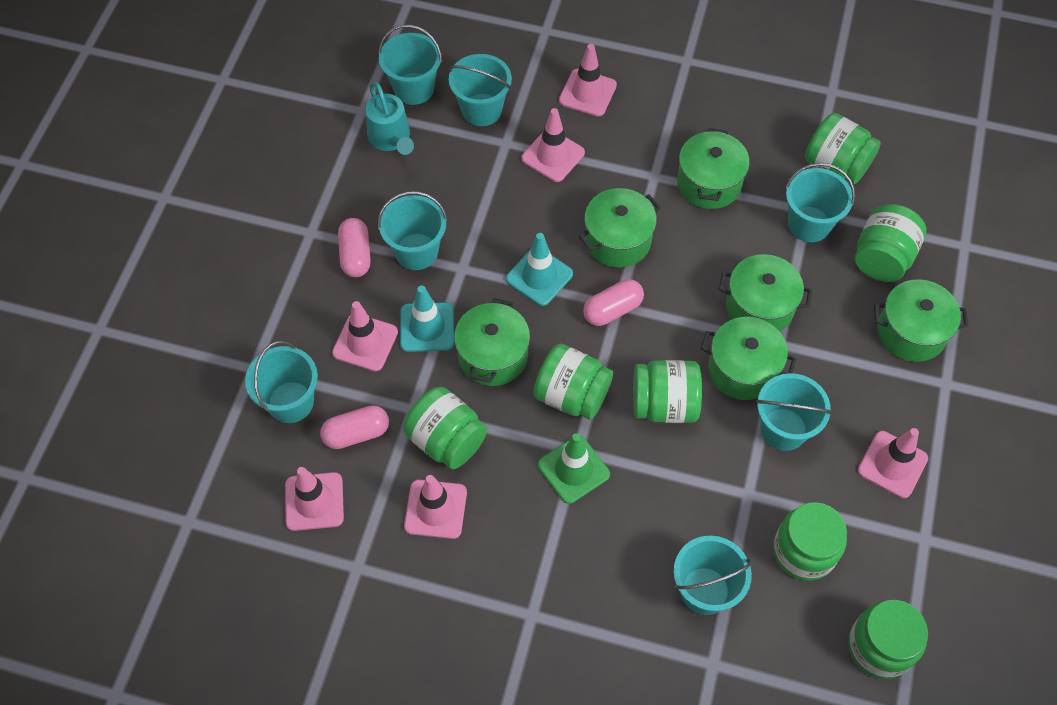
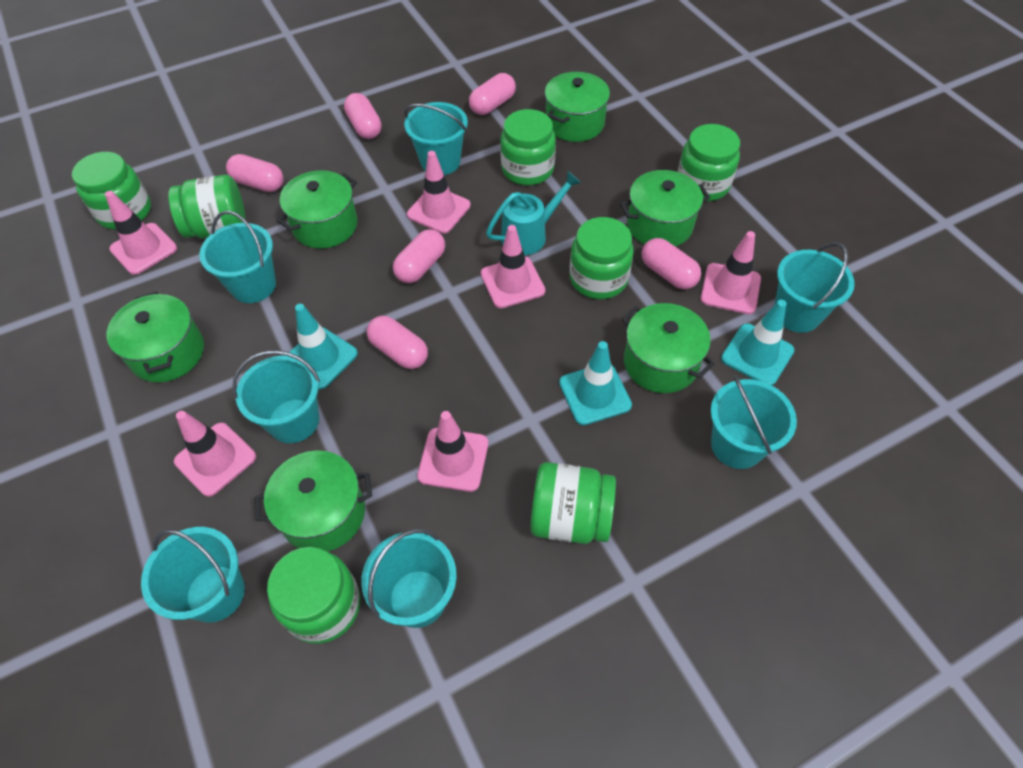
green traffic cone: 1 -> 0
pink capsule: 3 -> 6
turquoise traffic cone: 2 -> 3

